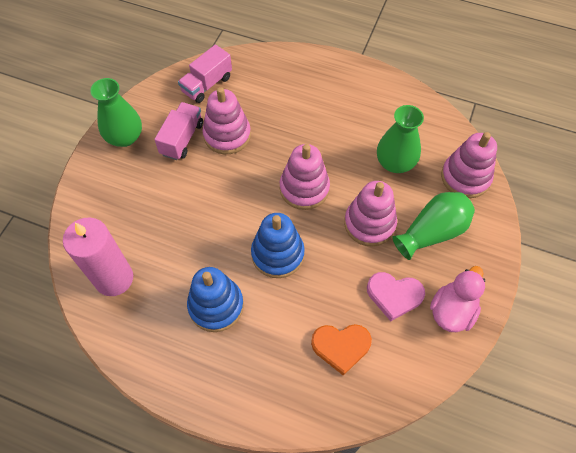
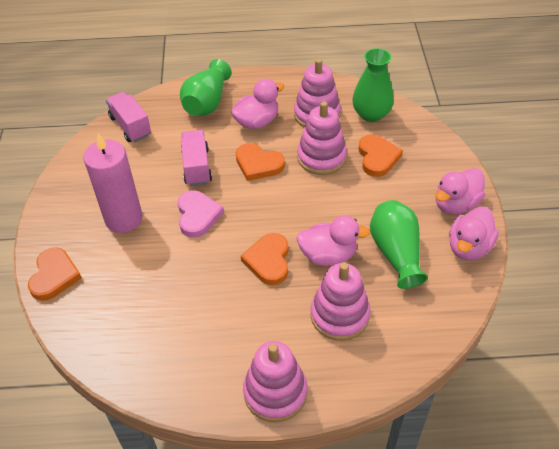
blue stacking toy: 2 -> 0
orange heart: 1 -> 4
pink duck: 1 -> 4

